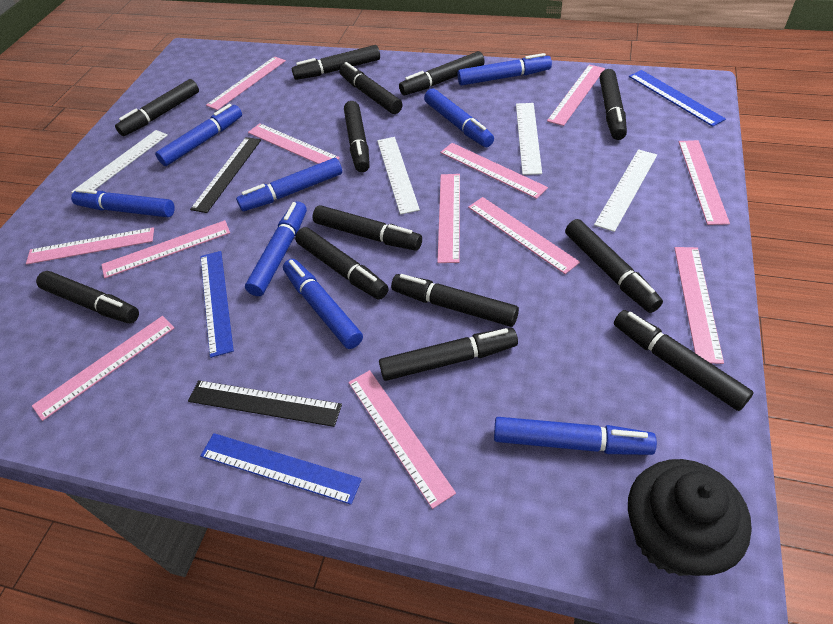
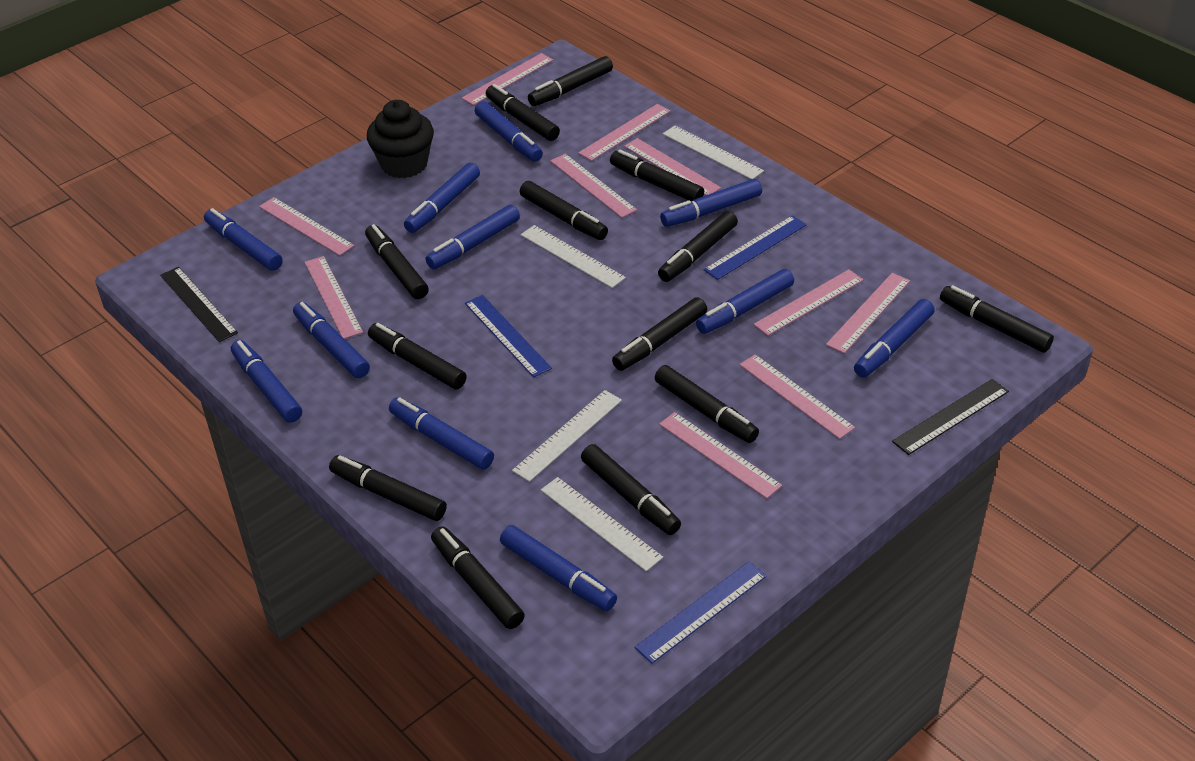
blue marker: 8 -> 11
pink ruler: 12 -> 10

